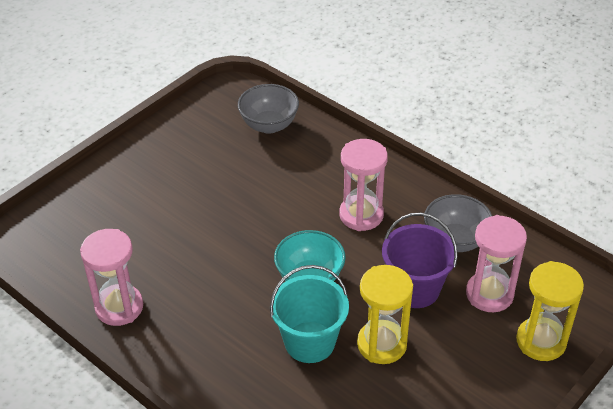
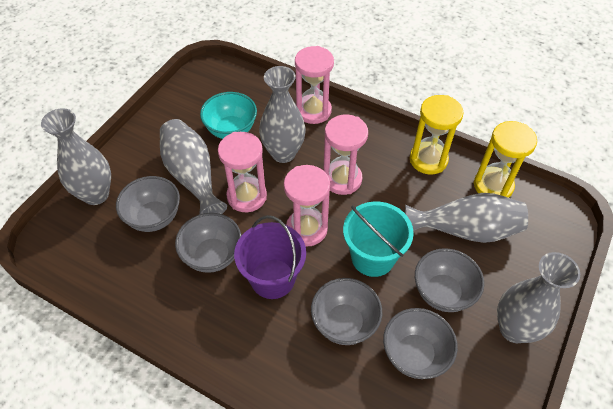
grey bowl: 2 -> 5
grey vase: 0 -> 5
pink hourglass: 3 -> 4

